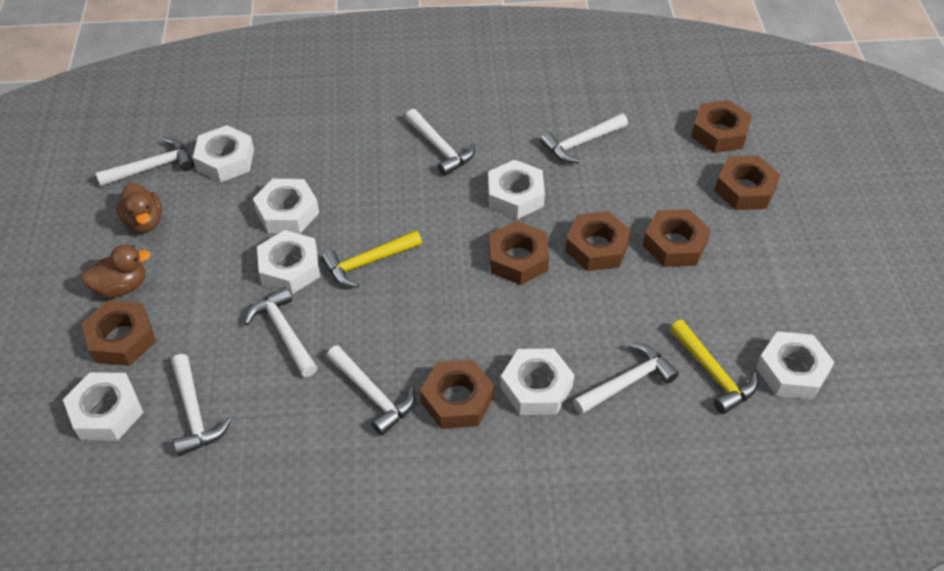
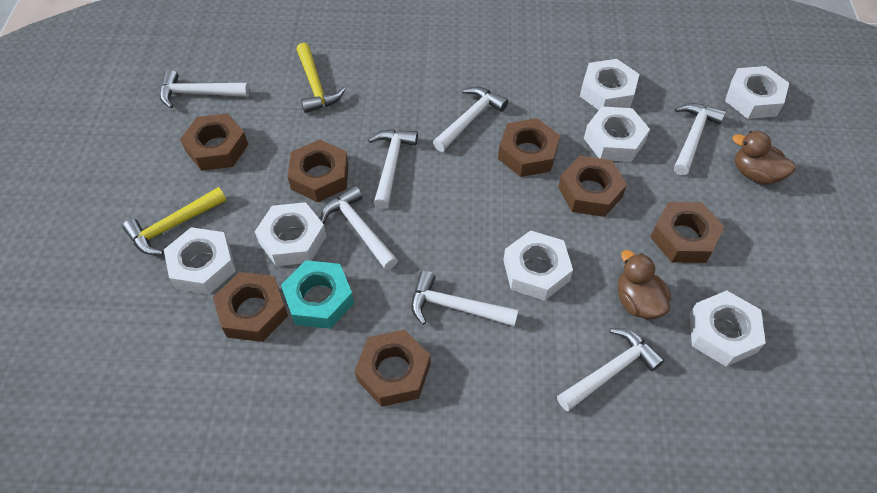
turquoise nut: 0 -> 1

